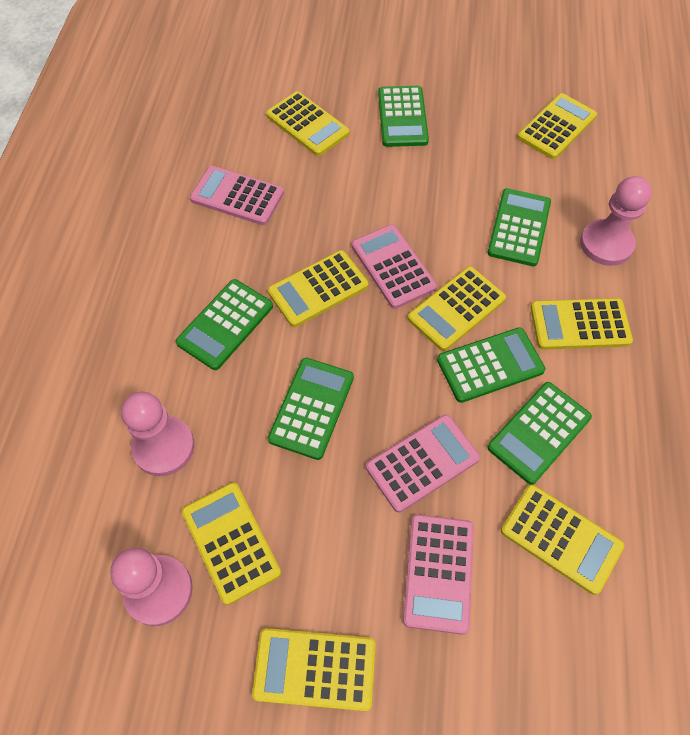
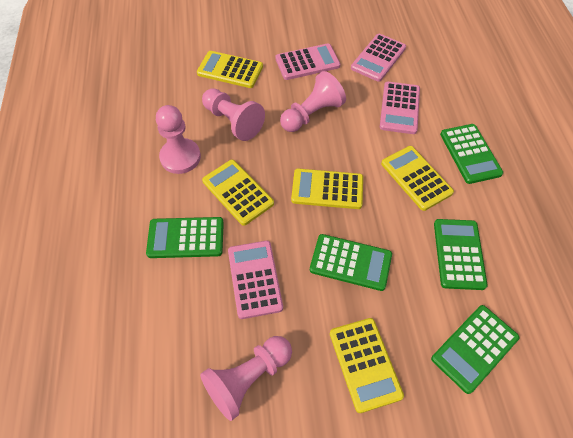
green calculator: 6 -> 5
pink pawn: 3 -> 4
yellow calculator: 8 -> 5

